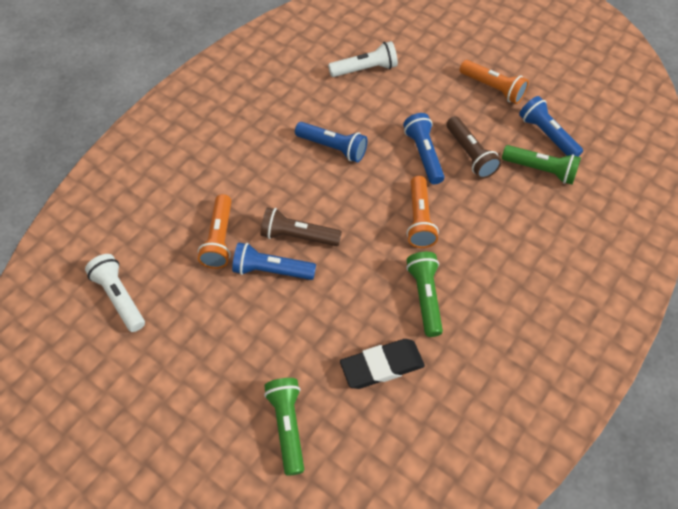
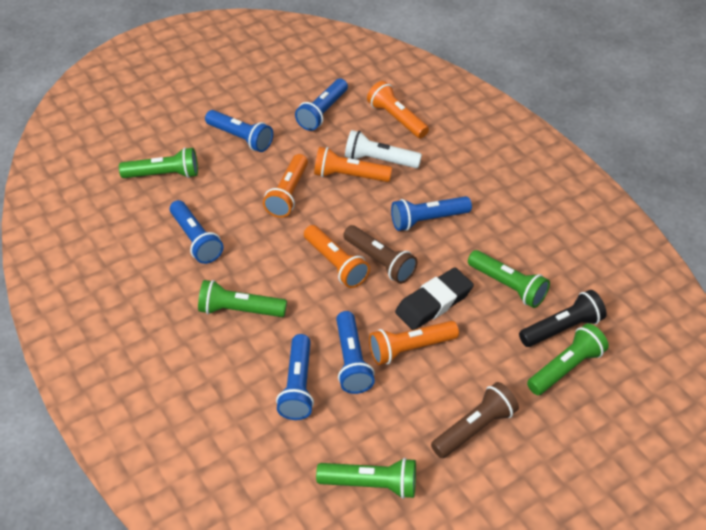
black flashlight: 0 -> 1
blue flashlight: 4 -> 6
green flashlight: 3 -> 5
orange flashlight: 3 -> 5
white flashlight: 2 -> 1

